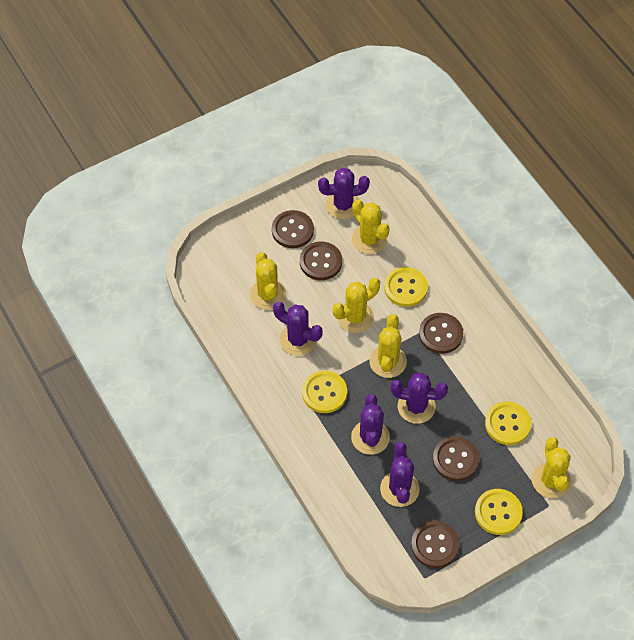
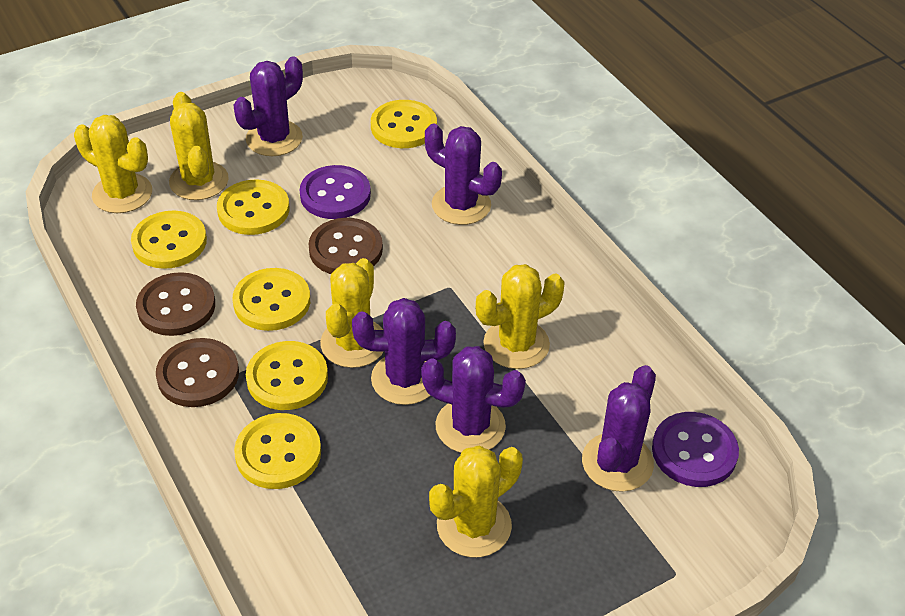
brown button: 5 -> 3
purple button: 0 -> 2
yellow button: 4 -> 6

